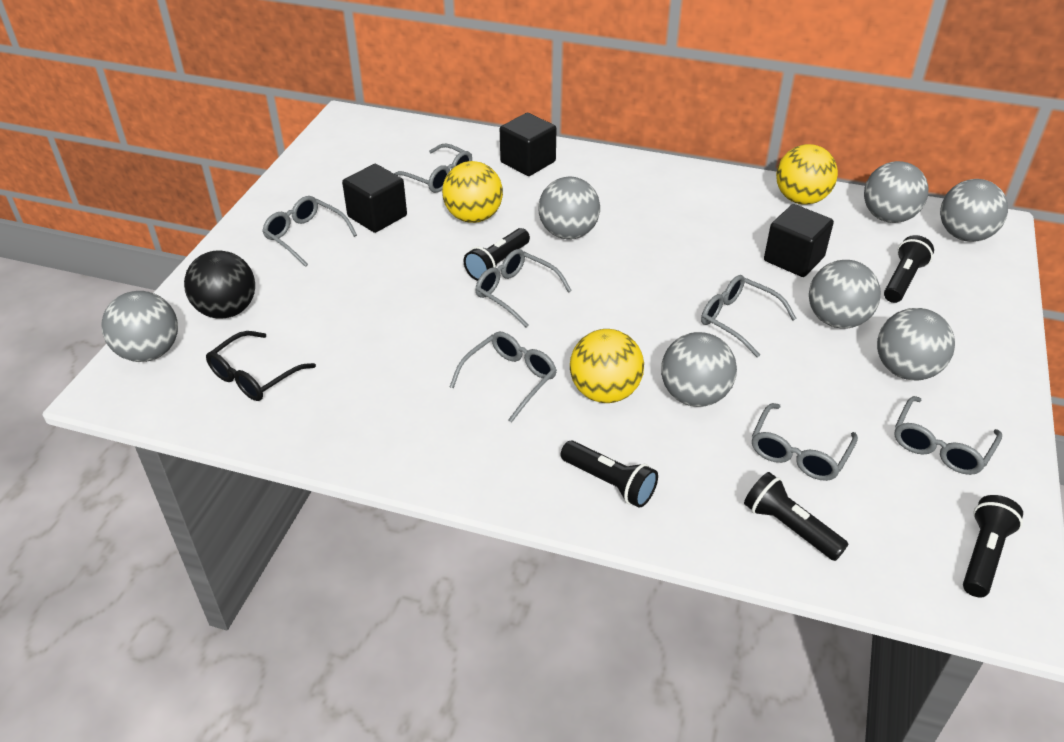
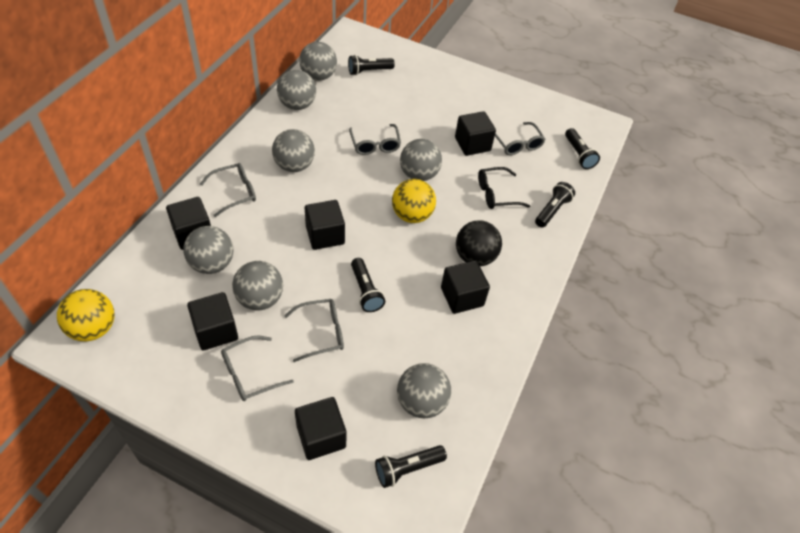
black cube: 3 -> 6
grey glasses: 7 -> 5
yellow ball: 3 -> 2

